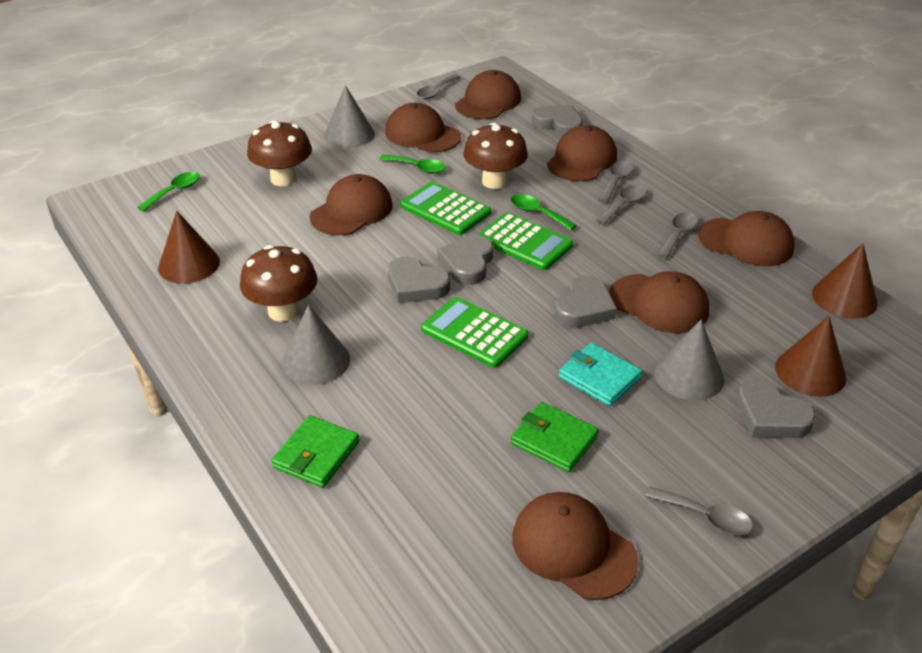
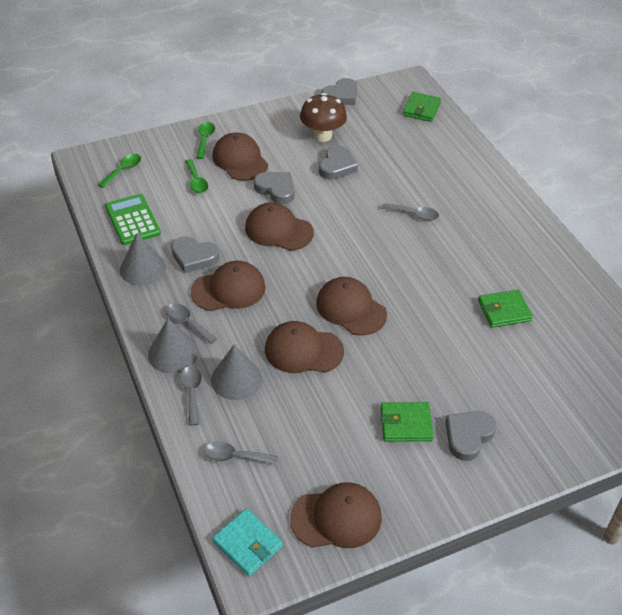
brown cap: 7 -> 6
brown cone: 3 -> 0
brown mushroom: 3 -> 1
green calculator: 3 -> 1
green wallet: 2 -> 3
grey spoon: 5 -> 4

